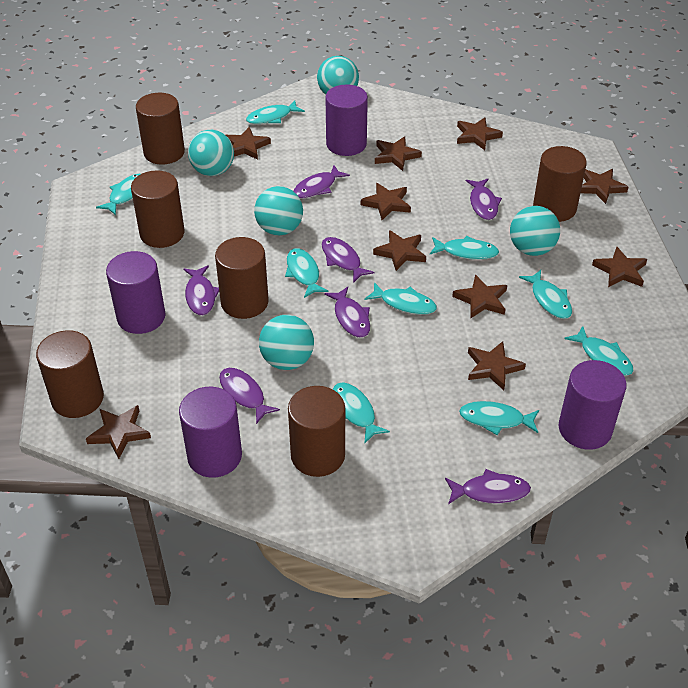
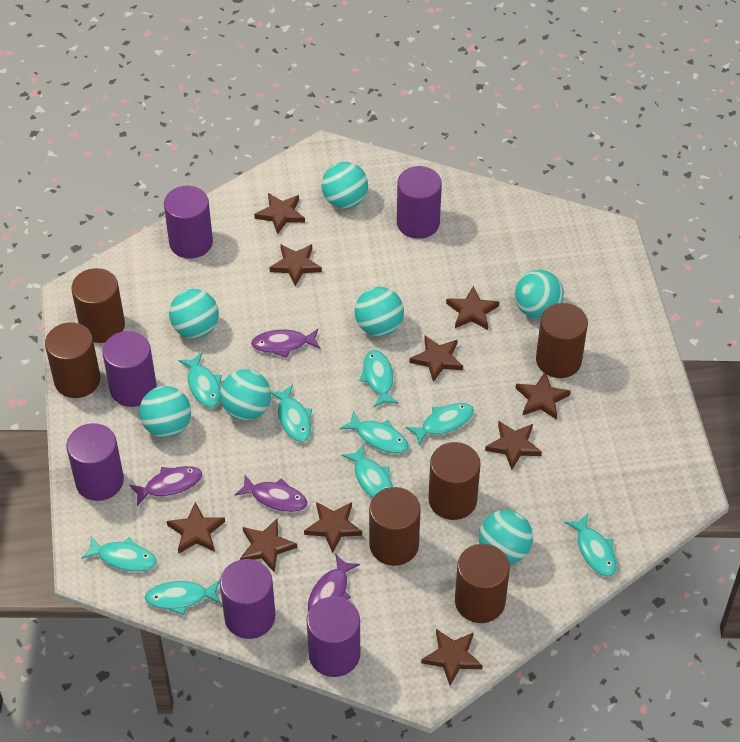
purple cylinder: 4 -> 6
purple fish: 7 -> 4
turquoise ball: 5 -> 7

